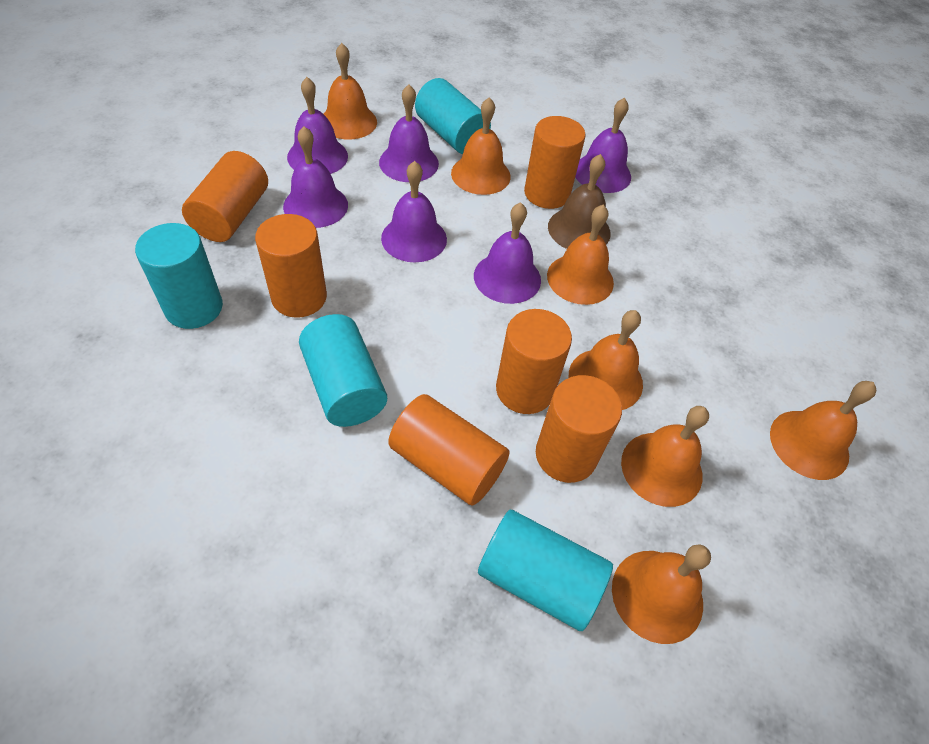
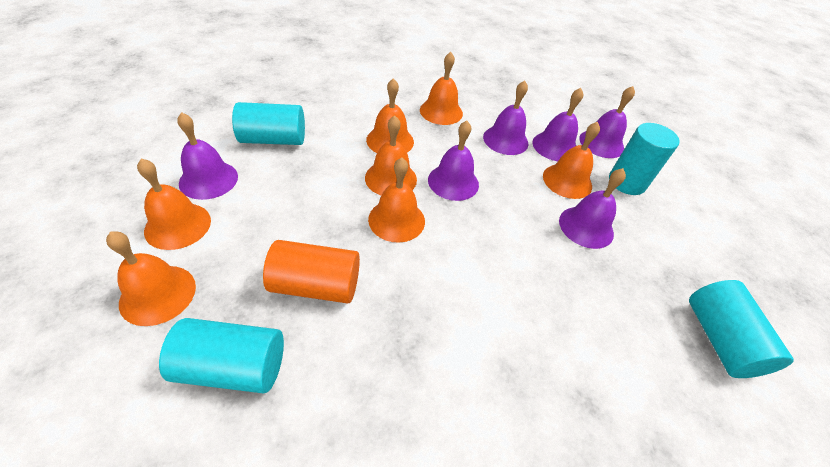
brown bell: 1 -> 0
orange cylinder: 6 -> 1

